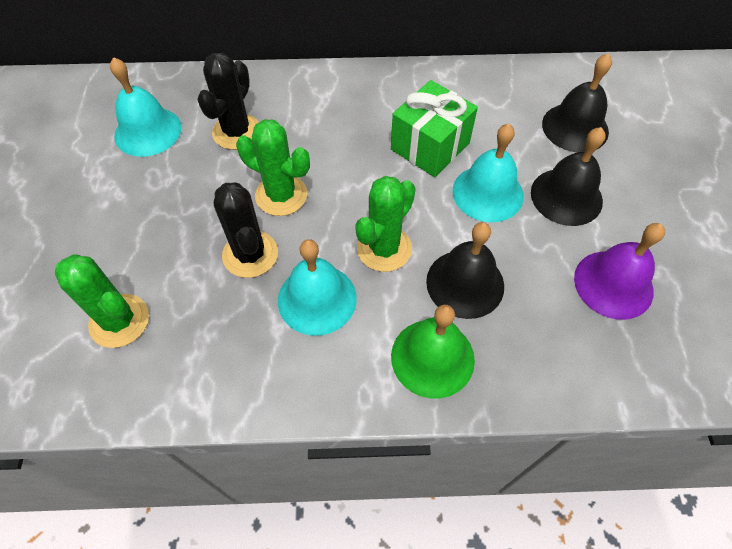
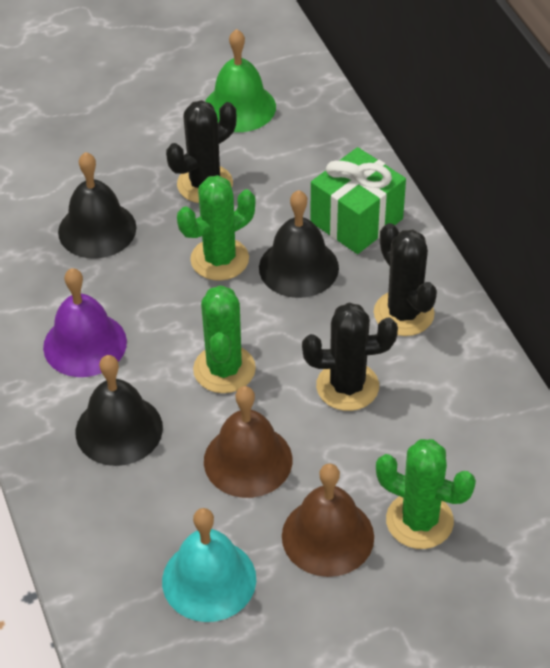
black cactus: 2 -> 3
brown bell: 0 -> 2
turquoise bell: 3 -> 1

